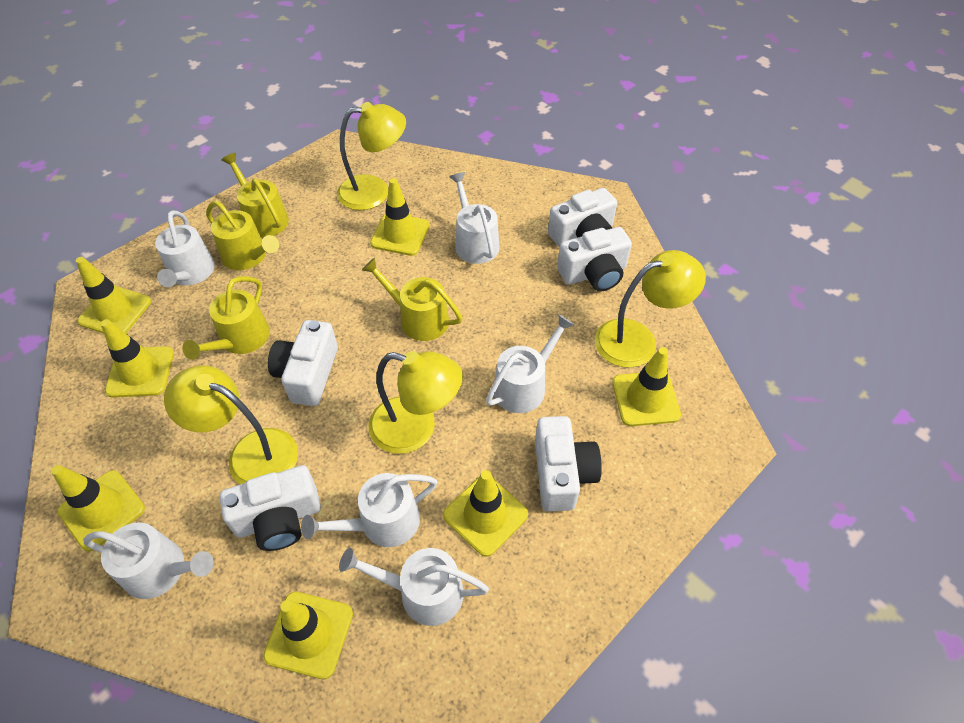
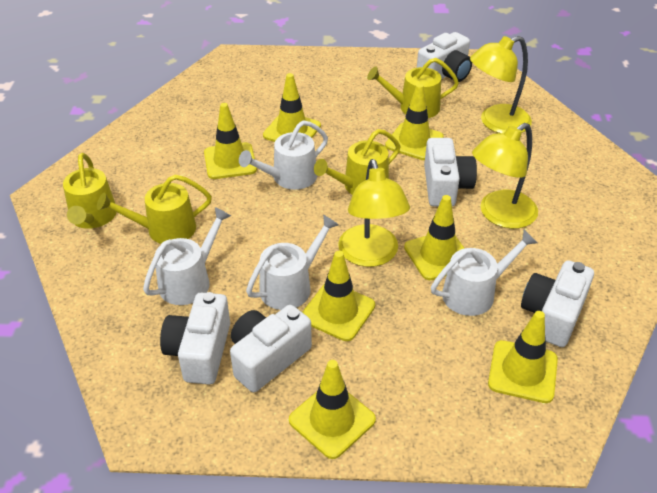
white watering can: 6 -> 4
yellow lamp: 4 -> 3

